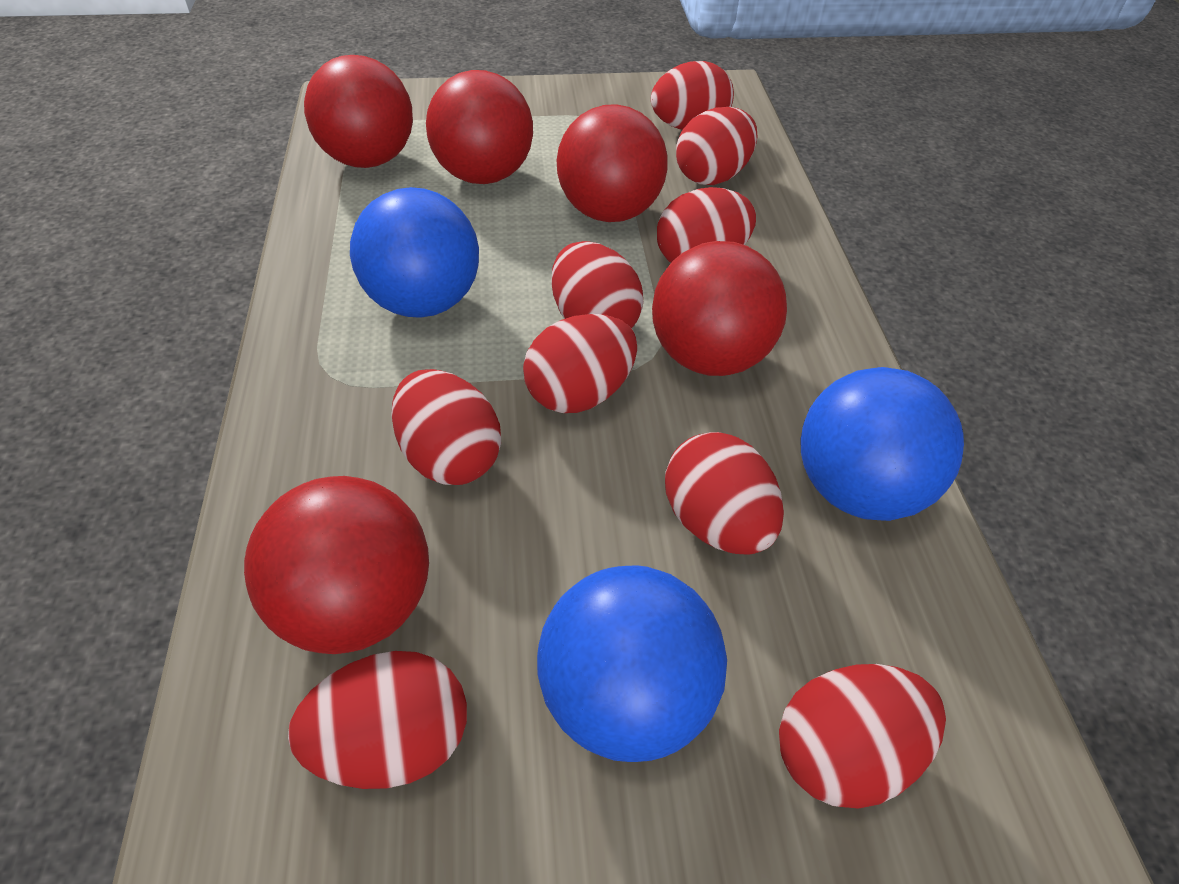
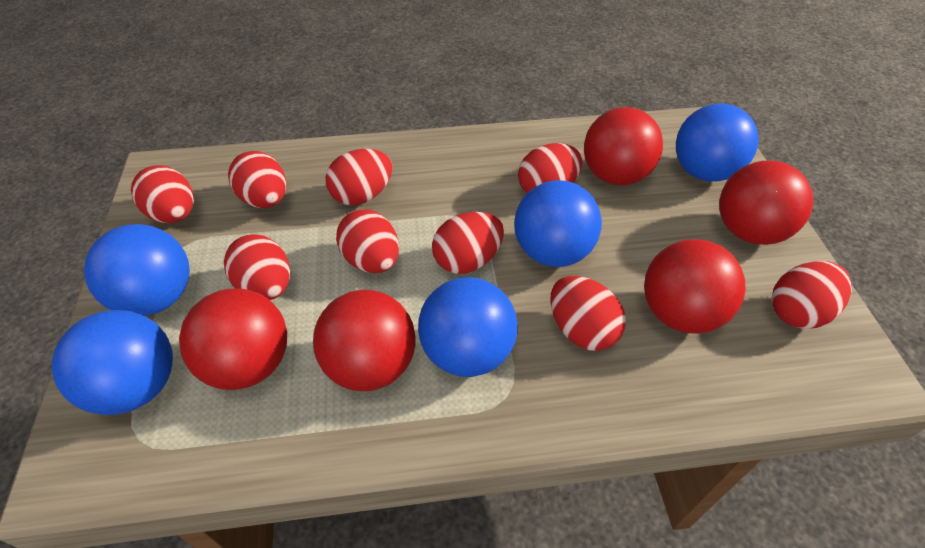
blue ball: 3 -> 5

